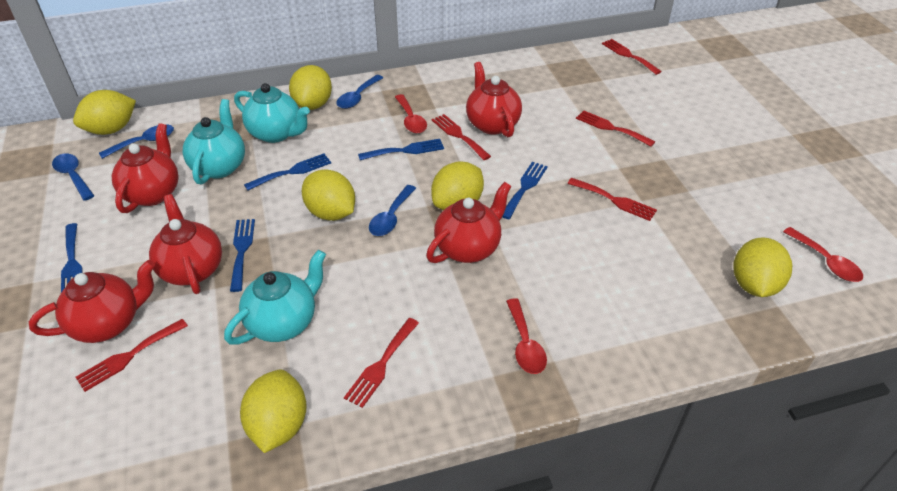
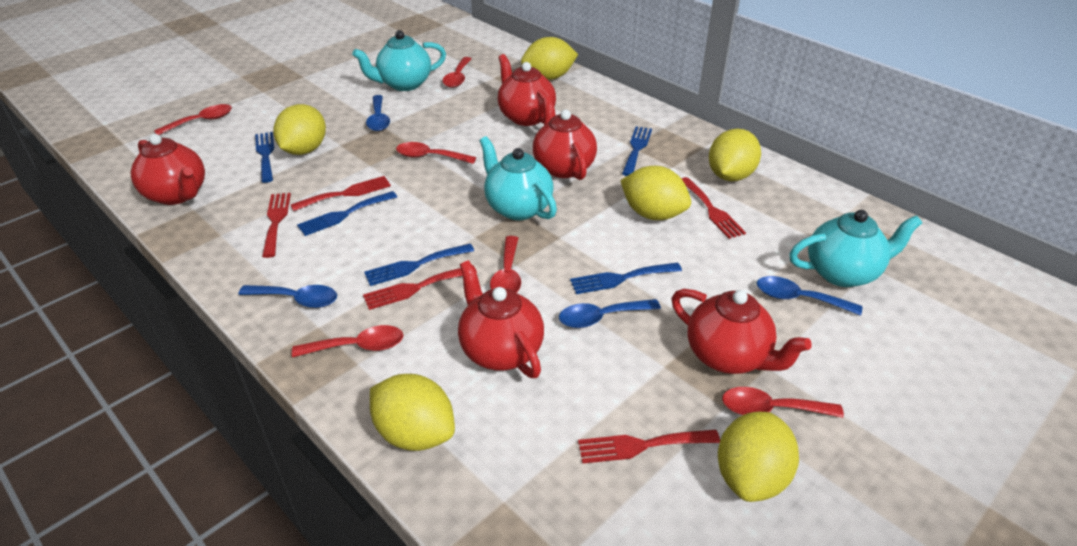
red fork: 6 -> 5
red spoon: 3 -> 6

